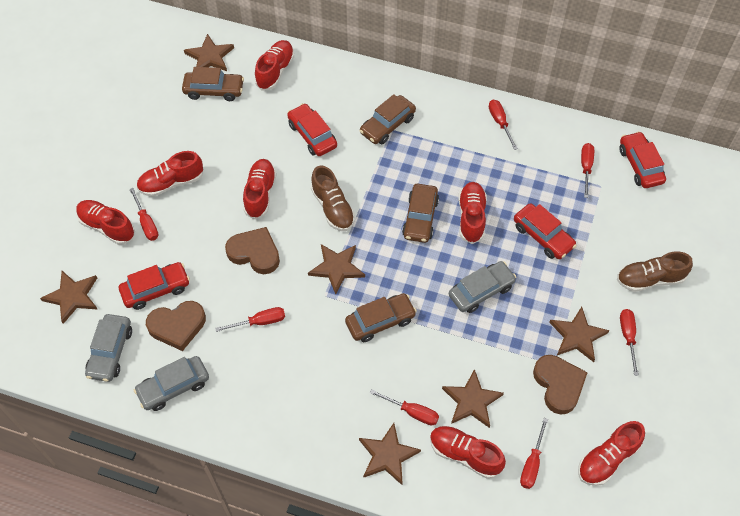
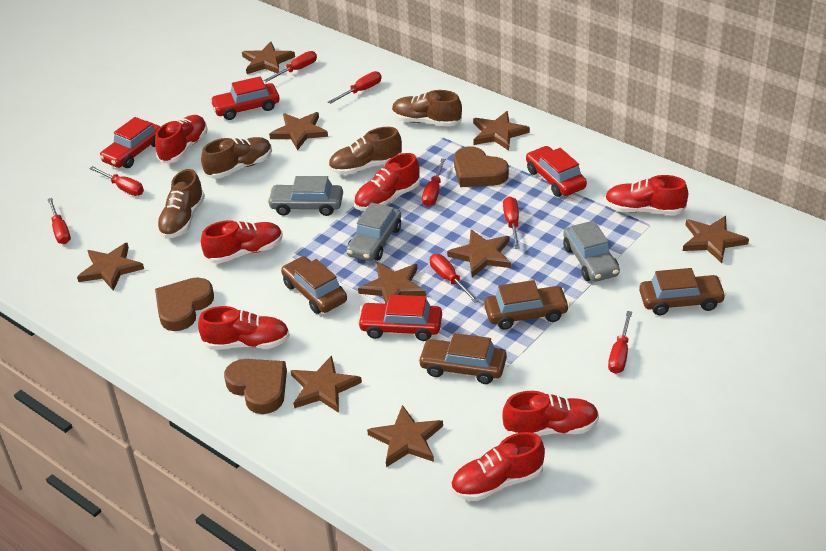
brown shoe: 2 -> 4
brown star: 6 -> 9
red screwdriver: 7 -> 8

